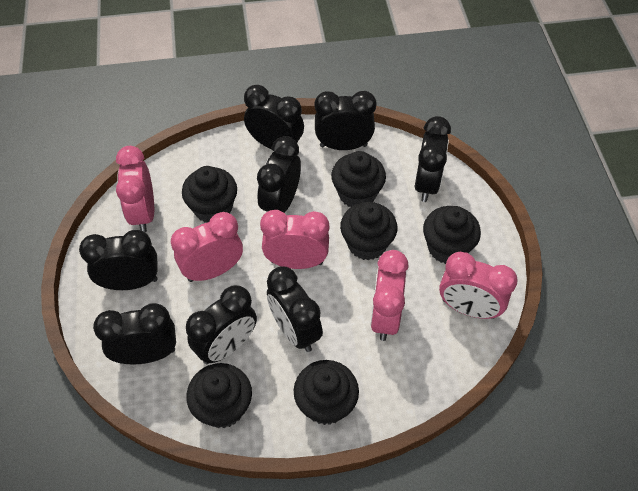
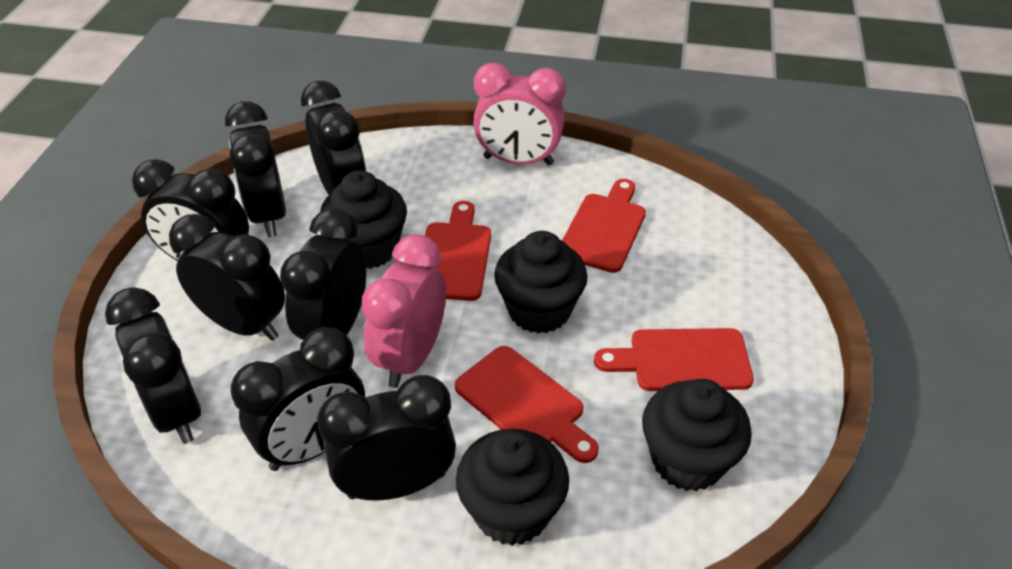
black cupcake: 6 -> 4
pink clock: 5 -> 2
red cutting board: 0 -> 4

